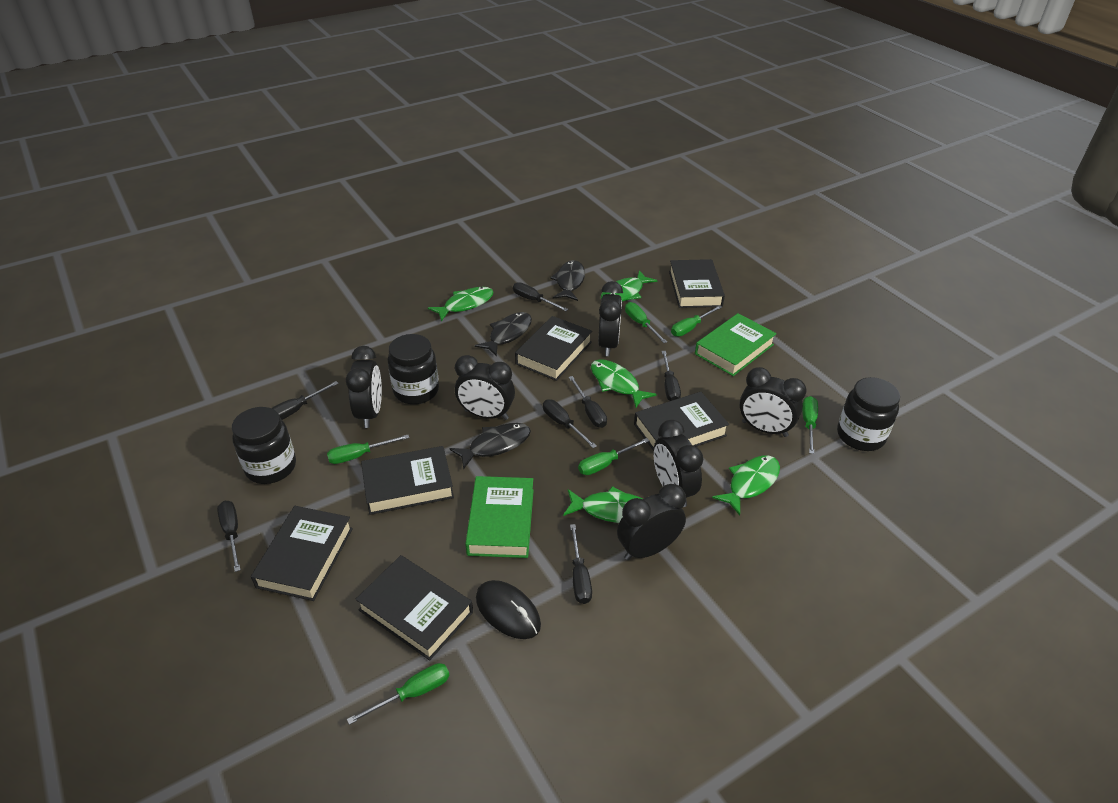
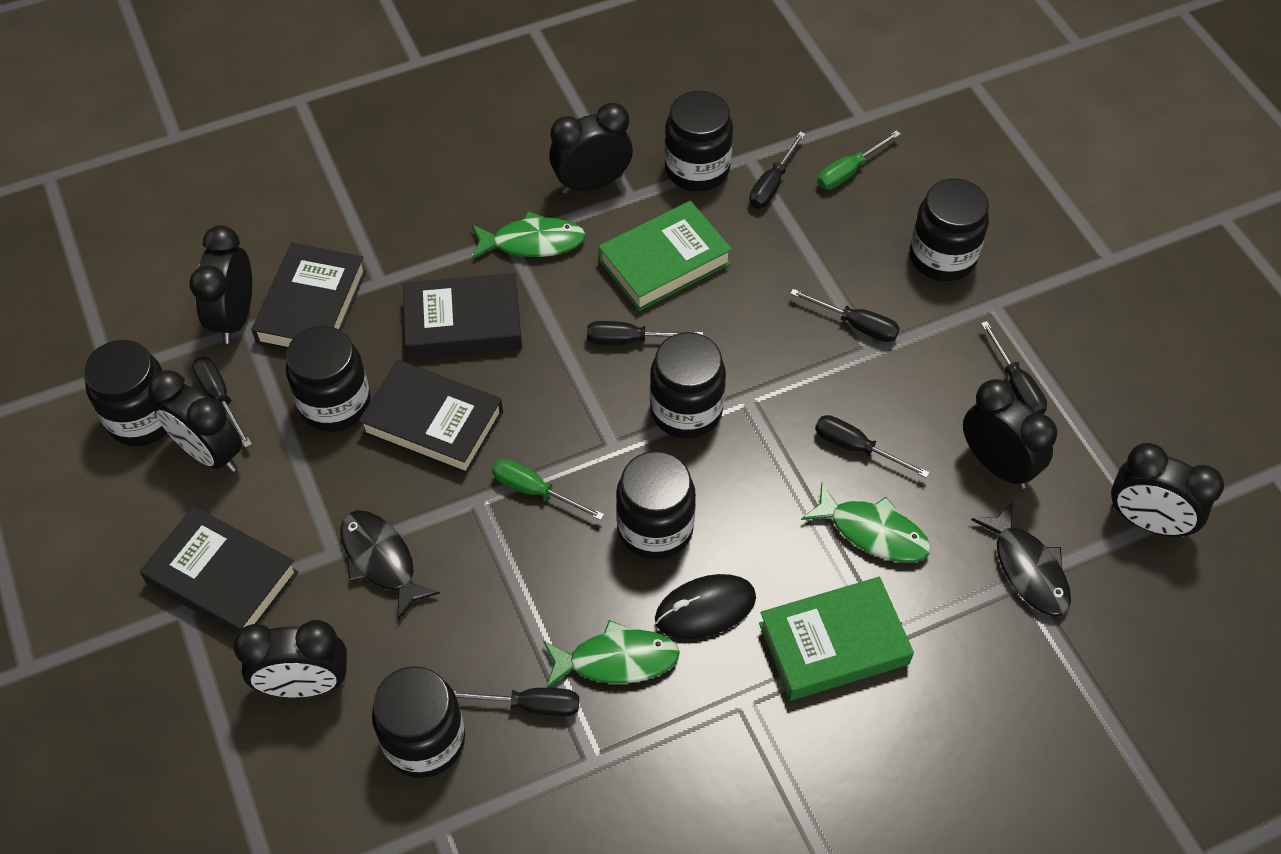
black book: 6 -> 4
black fish: 3 -> 2
black jar: 3 -> 7
green fish: 5 -> 3
green screwdriver: 6 -> 2

